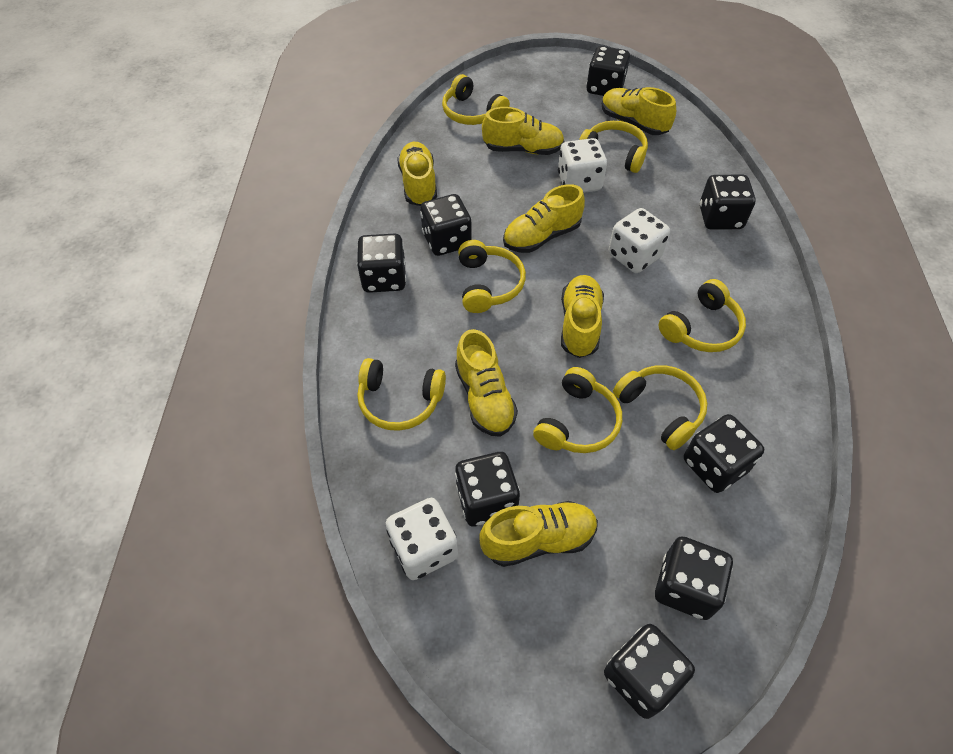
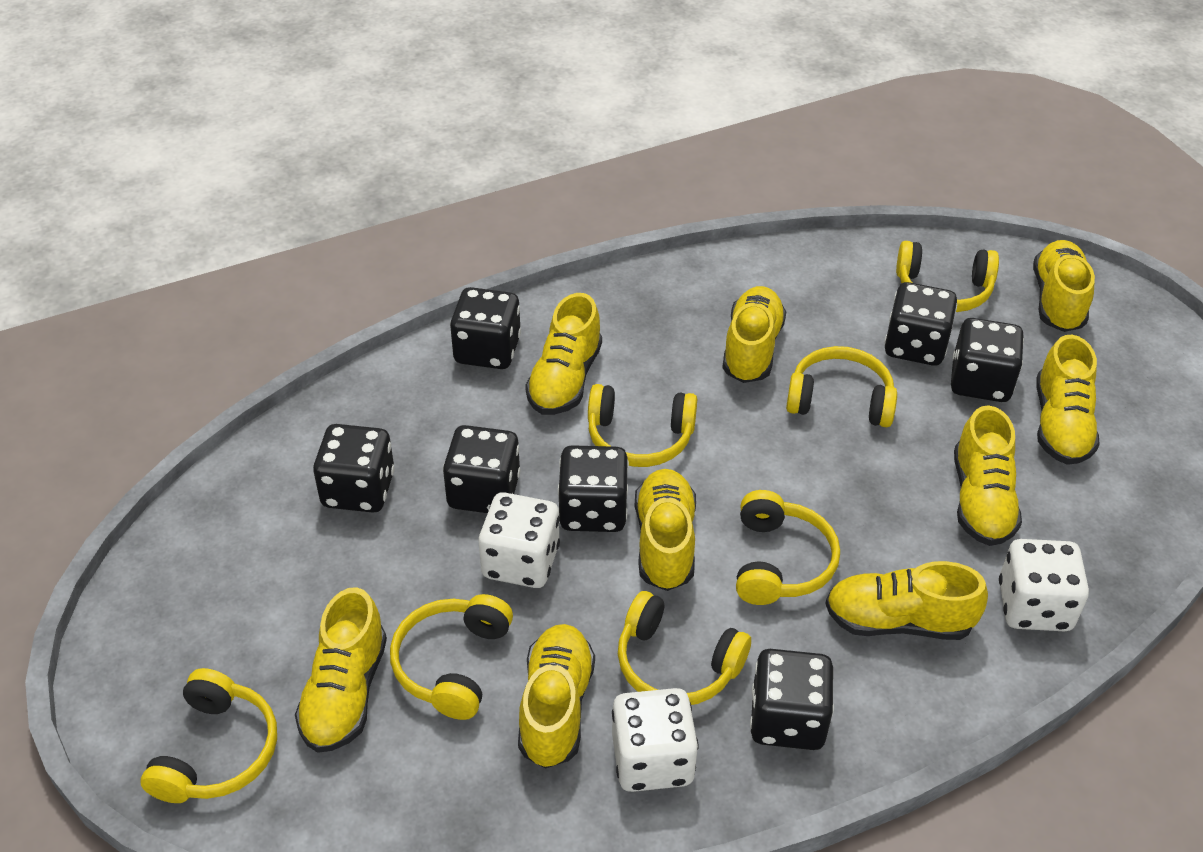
black dice: 8 -> 7
yellow shoe: 7 -> 9

